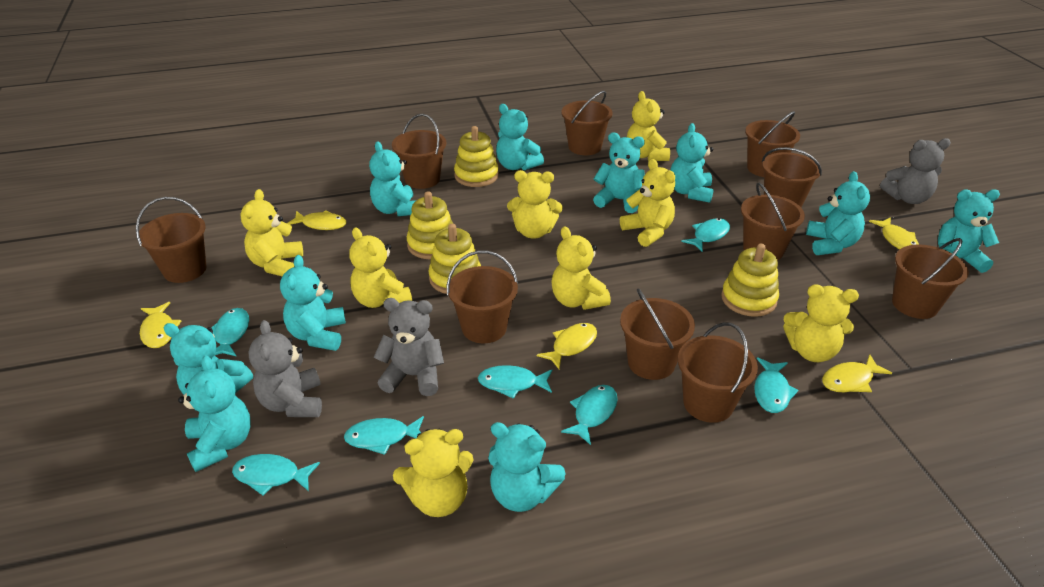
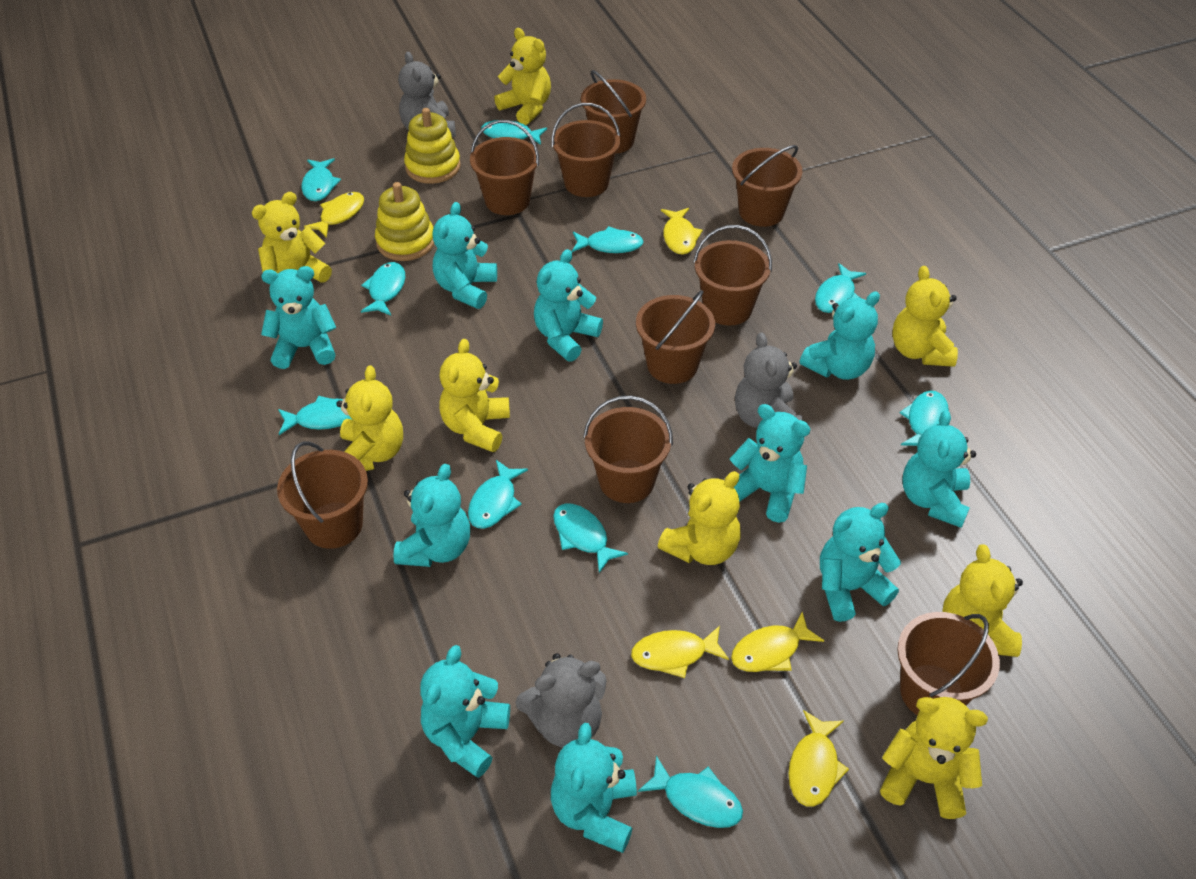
brown bucket: 10 -> 9
turquoise fish: 7 -> 10
yellow stacking toy: 4 -> 2

